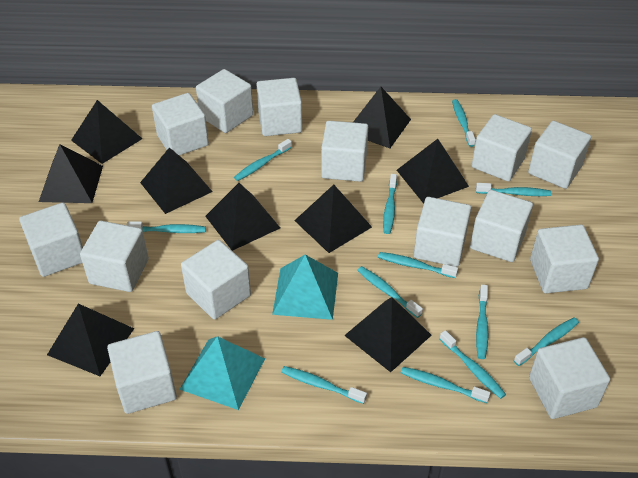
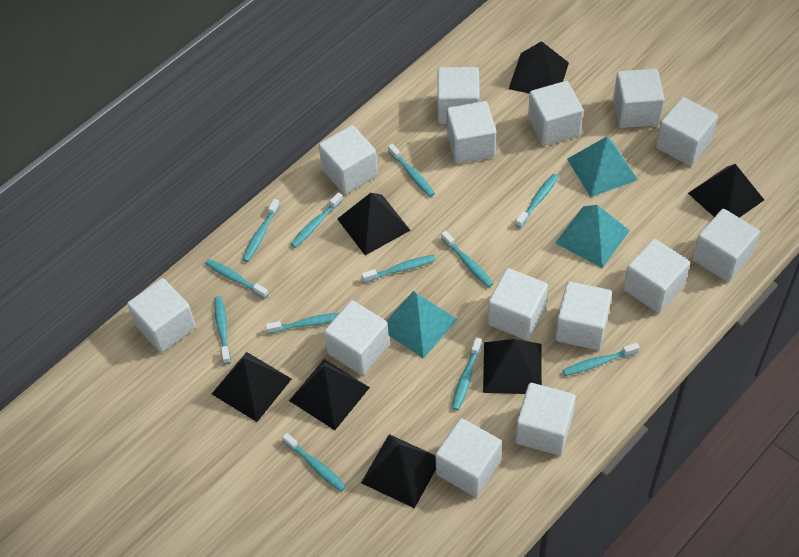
black pyramid: 9 -> 7
turquoise pyramid: 2 -> 3

